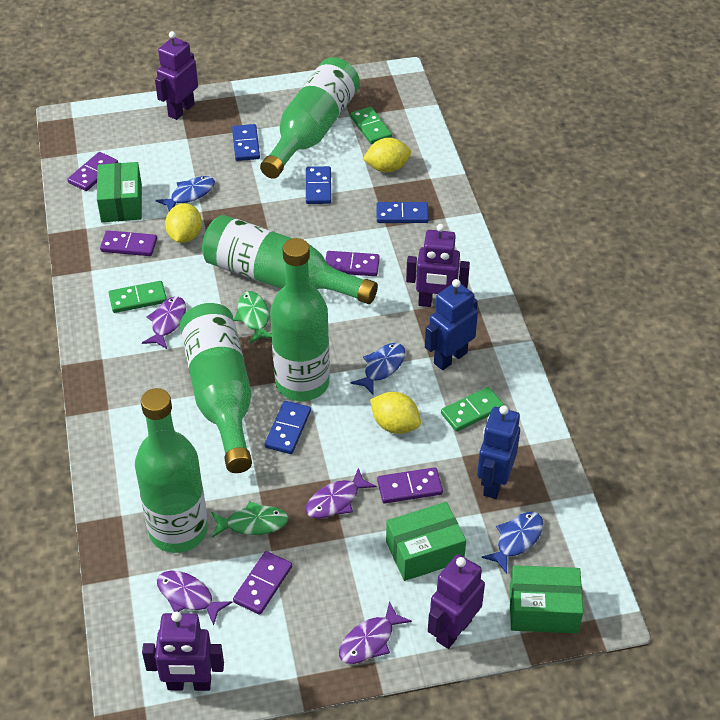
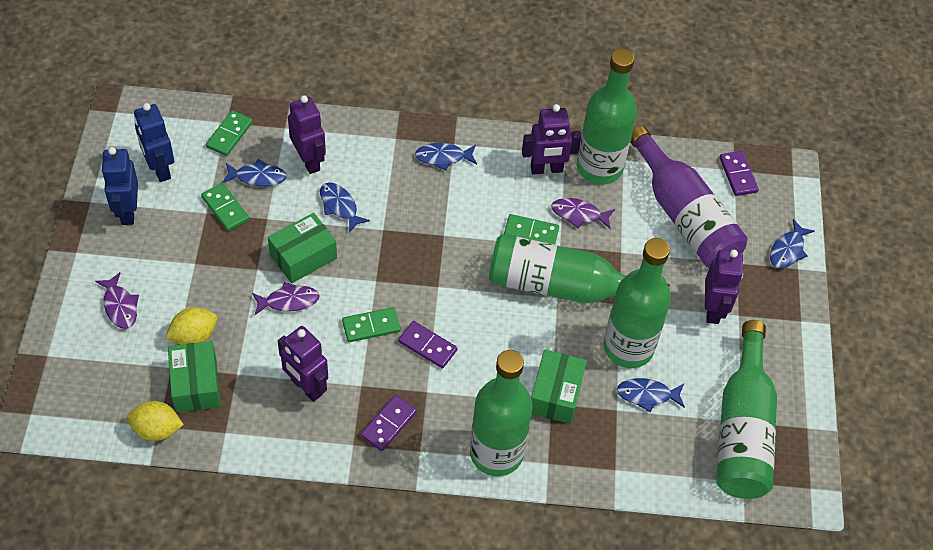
blue domino: 4 -> 0
blue fish: 3 -> 5
green domino: 3 -> 4
green fish: 2 -> 0
purple bottle: 0 -> 1
purple domino: 5 -> 3
purple fish: 4 -> 3
yellow lemon: 3 -> 2

